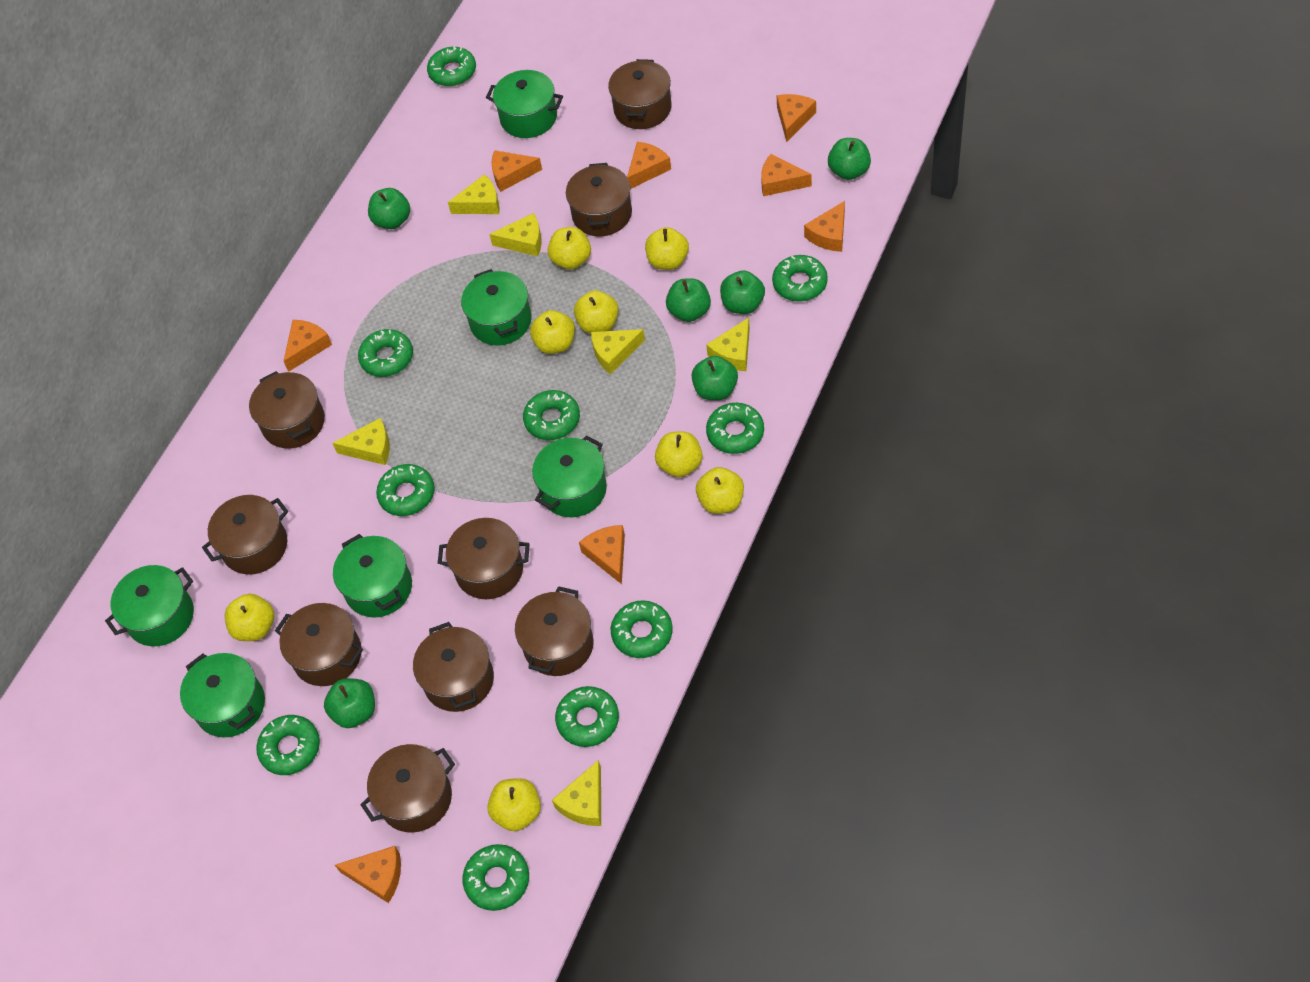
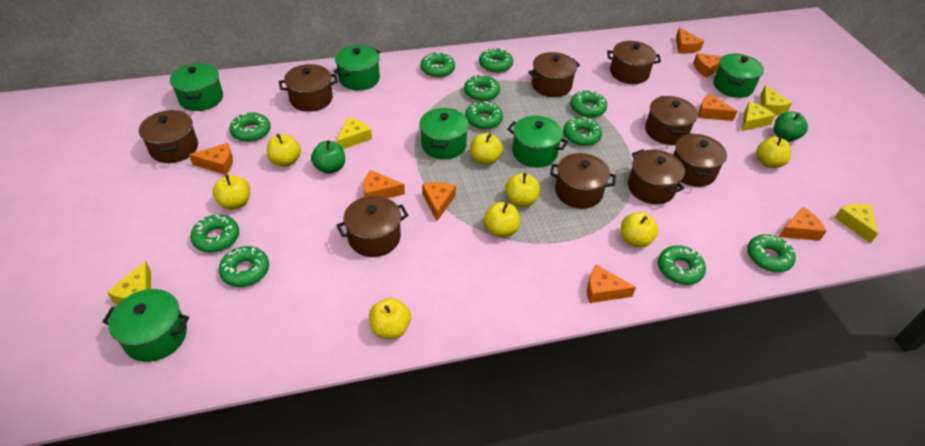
green apple: 6 -> 2
green donut: 10 -> 11
yellow cheese: 6 -> 5

